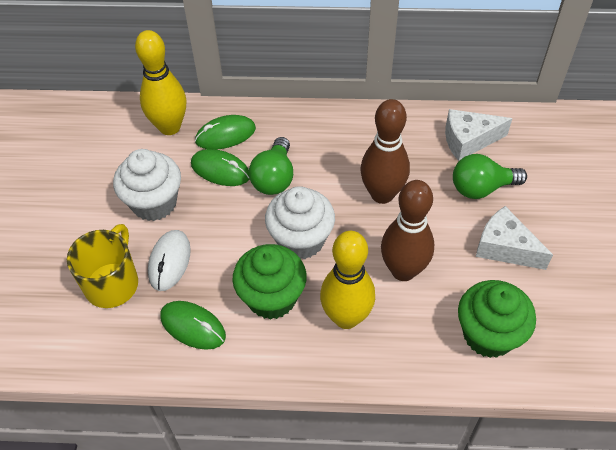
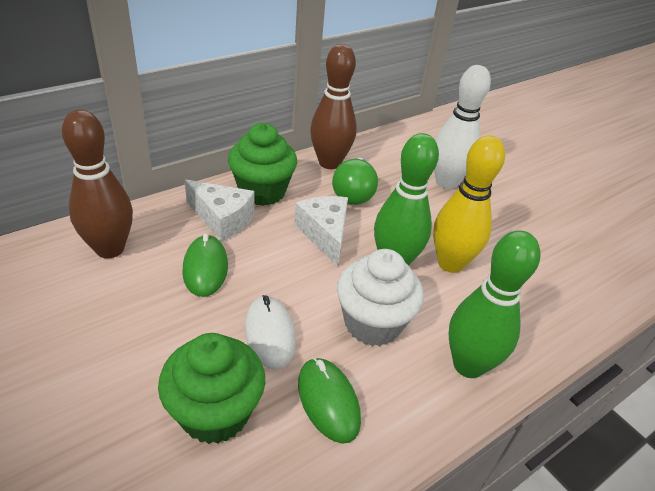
green bowling pin: 0 -> 2
green light bulb: 2 -> 1
green mouse: 3 -> 2
white bowling pin: 0 -> 1
white cupcake: 2 -> 1
yellow bowling pin: 2 -> 1
yellow mug: 1 -> 0

